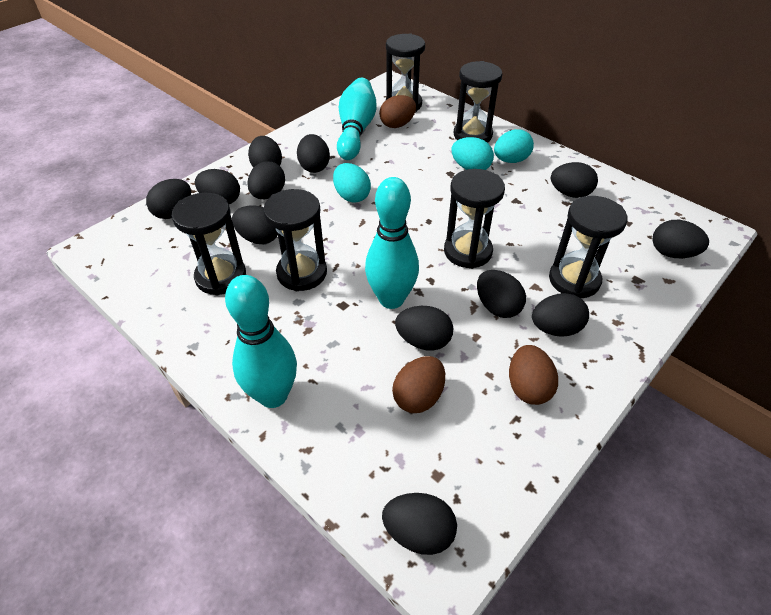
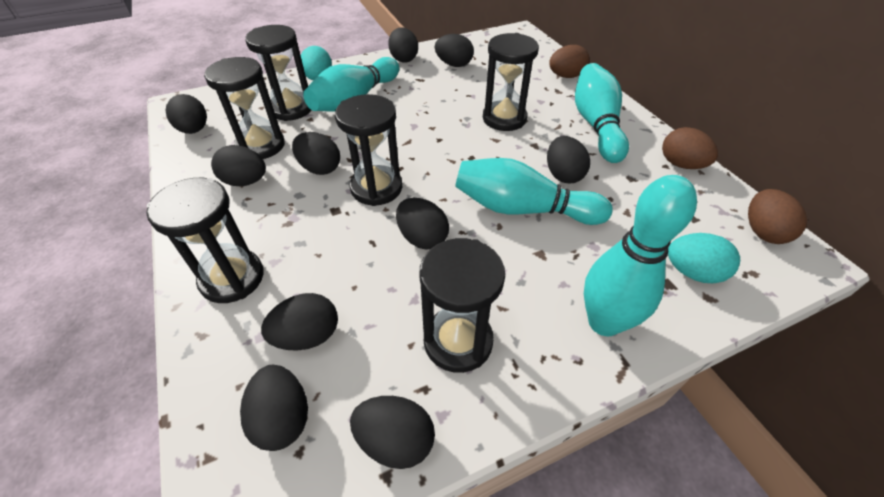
black egg: 12 -> 10
turquoise bowling pin: 3 -> 4
turquoise egg: 3 -> 2

